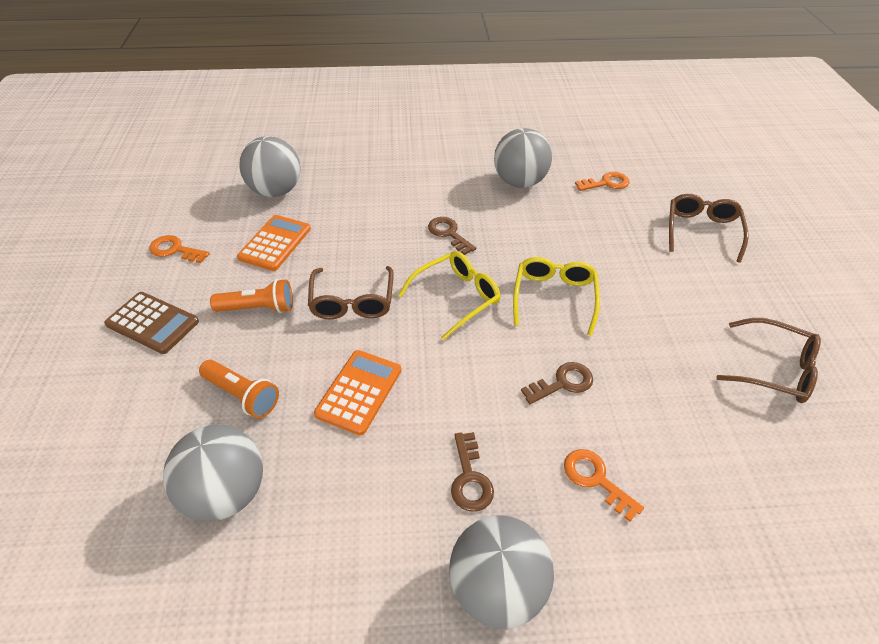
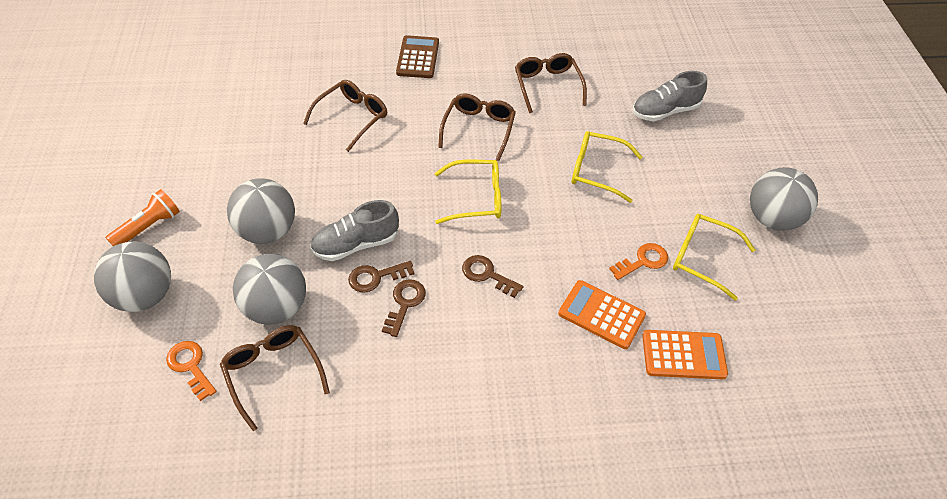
brown glasses: 3 -> 4
grey shoe: 0 -> 2
orange flashlight: 2 -> 1
orange key: 3 -> 2
yellow glasses: 2 -> 3

